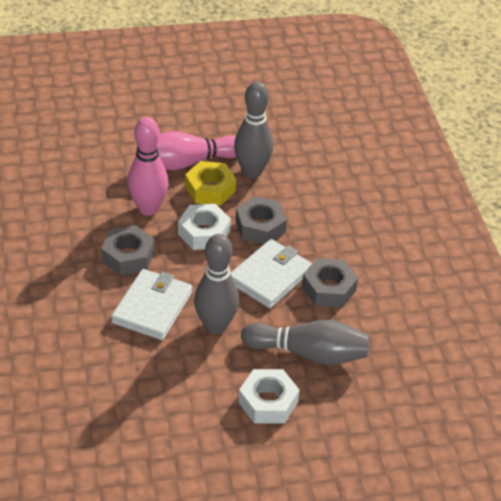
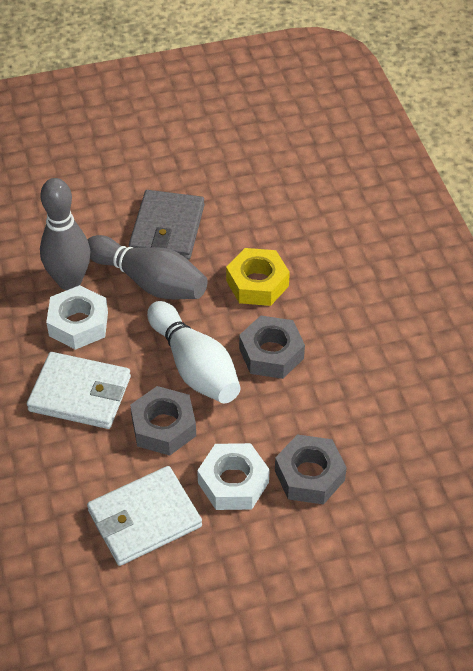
grey bowling pin: 3 -> 2
grey wallet: 0 -> 1
pink bowling pin: 2 -> 0
white bowling pin: 0 -> 1

